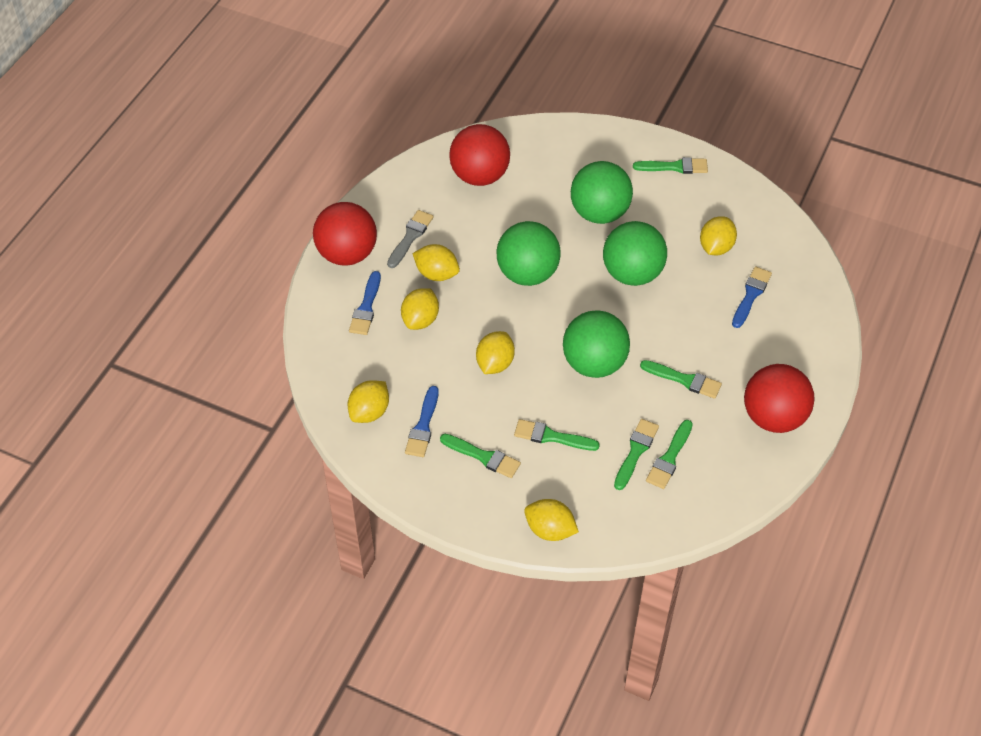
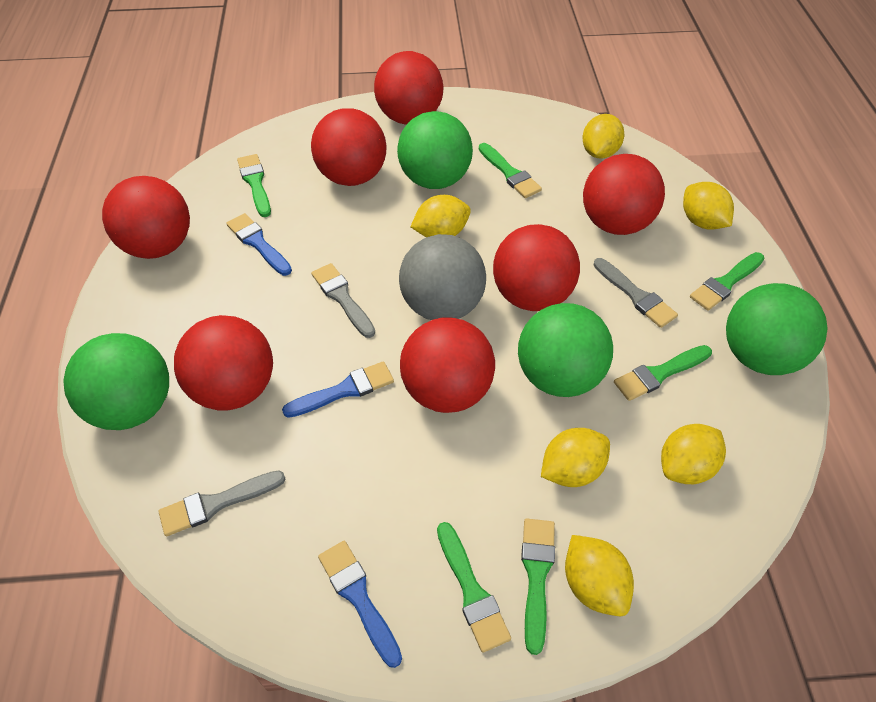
grey ball: 0 -> 1
grey brush: 1 -> 3
red ball: 3 -> 7

